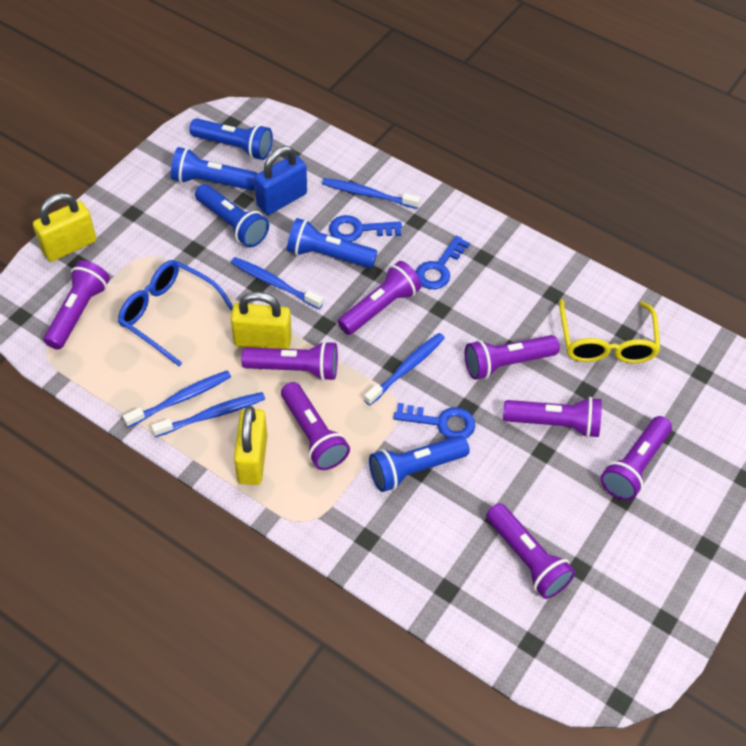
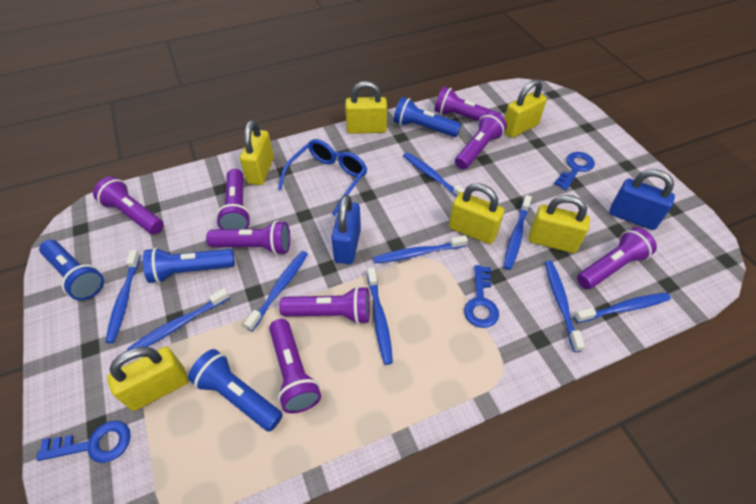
blue flashlight: 5 -> 4
blue padlock: 1 -> 2
blue toothbrush: 5 -> 9
yellow glasses: 1 -> 0
yellow padlock: 3 -> 6

